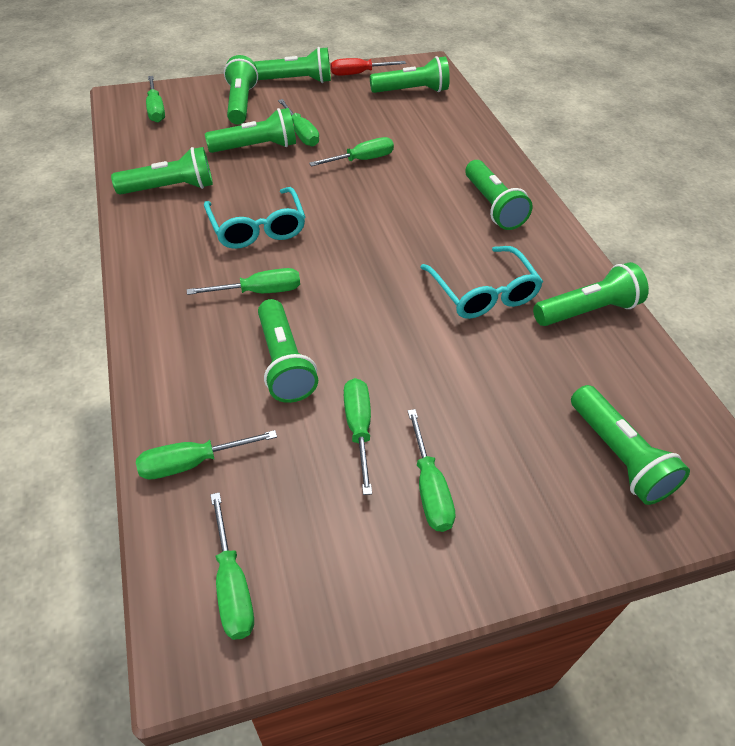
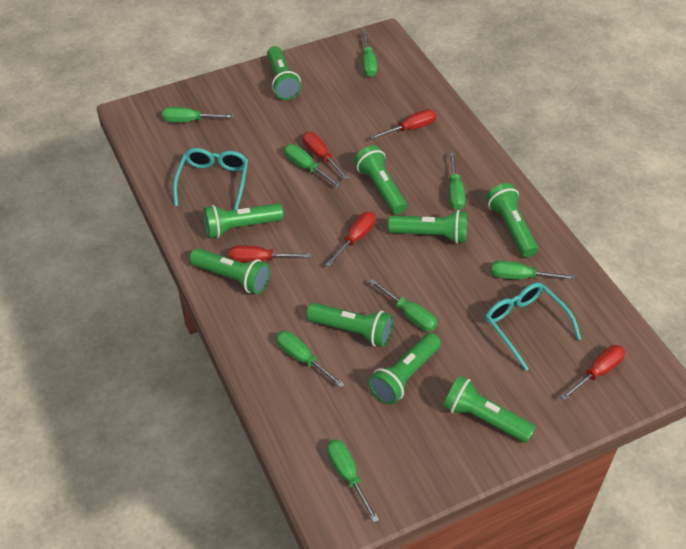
red screwdriver: 1 -> 5

